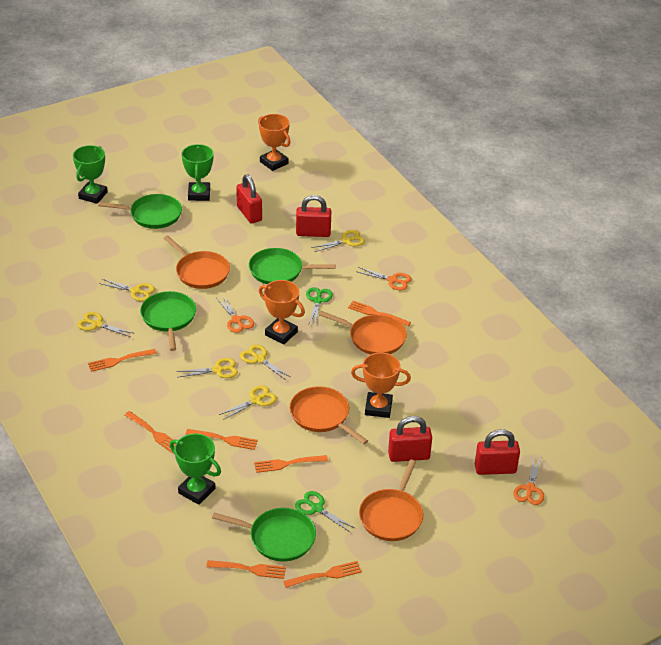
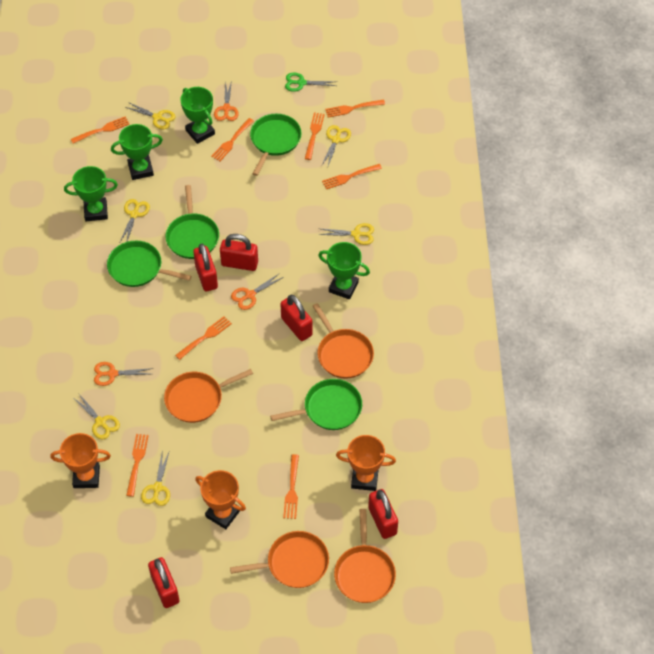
green scissors: 2 -> 1
green trophy: 3 -> 4
orange fork: 7 -> 8
red padlock: 4 -> 5

